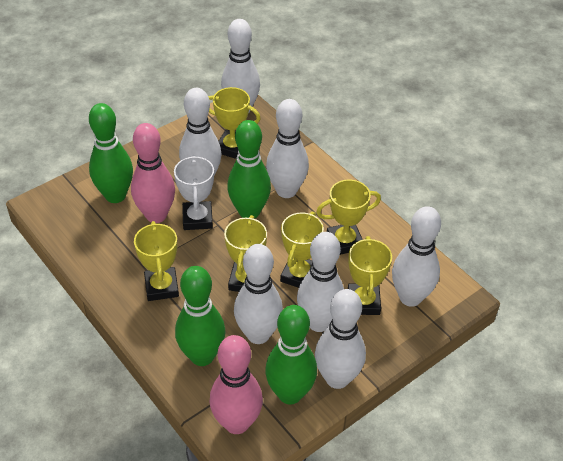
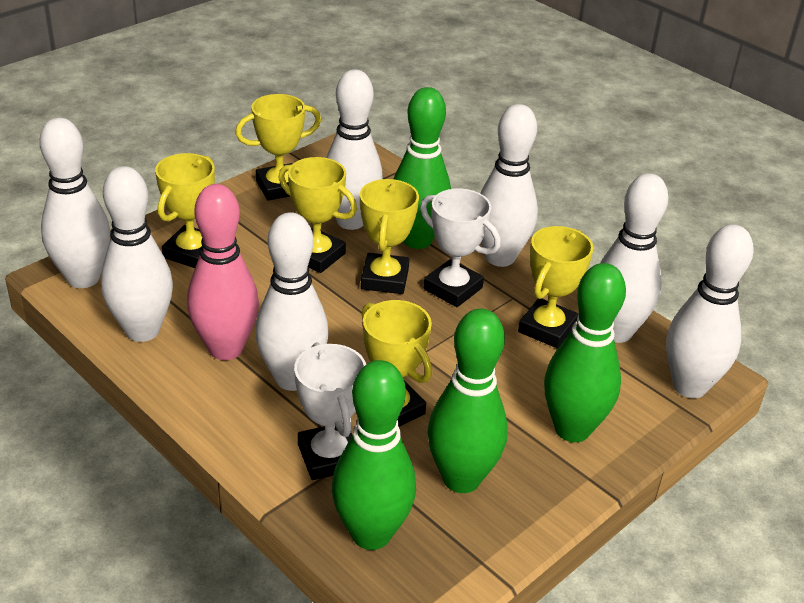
pink bowling pin: 2 -> 1
white trophy: 1 -> 2

